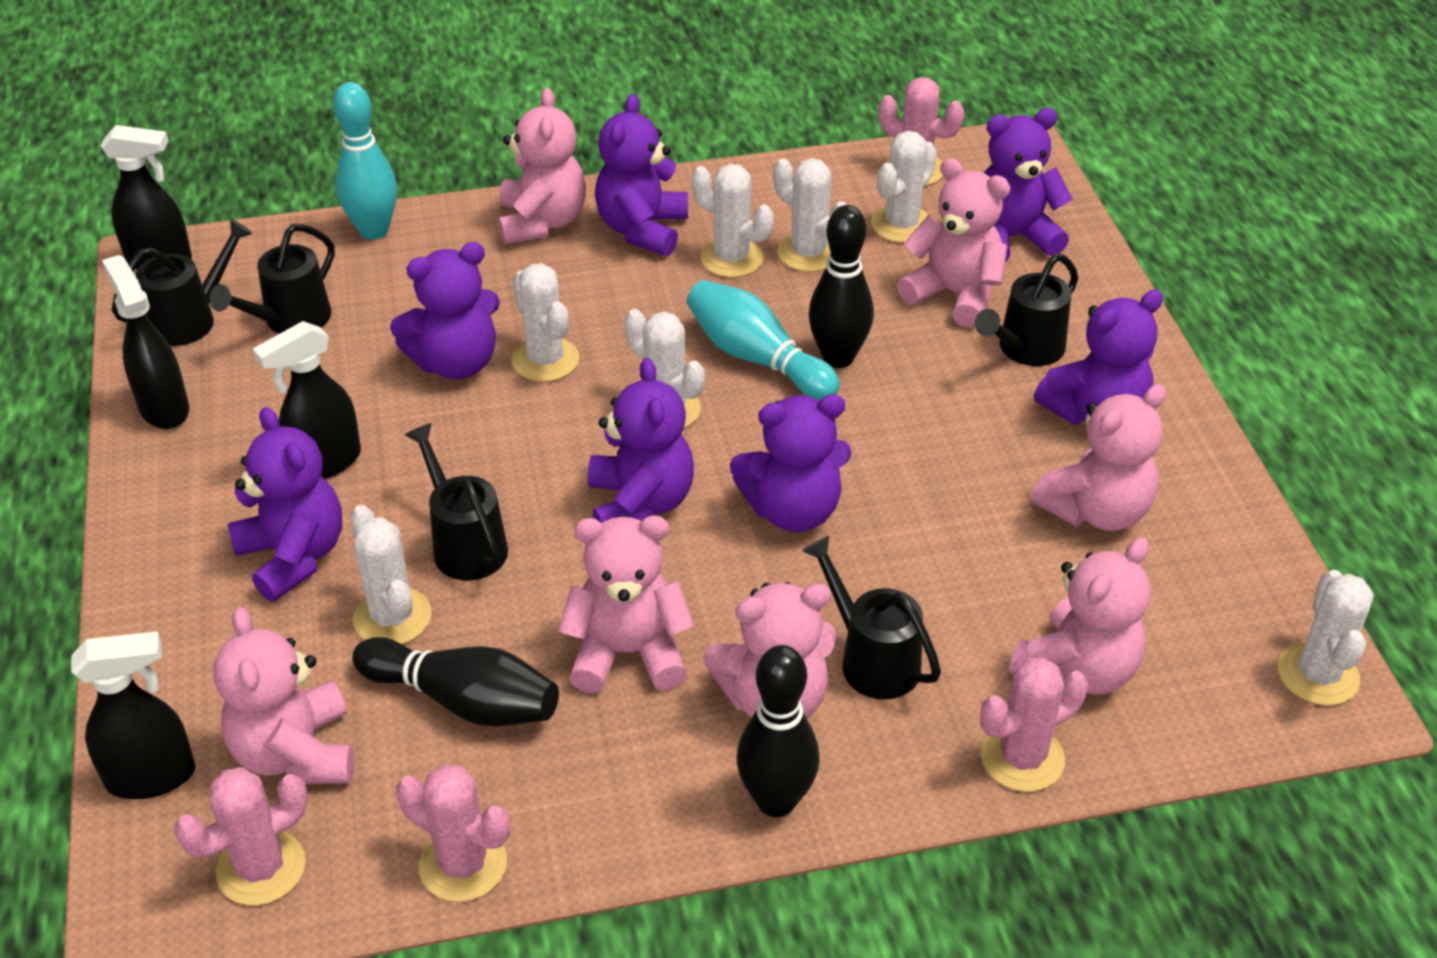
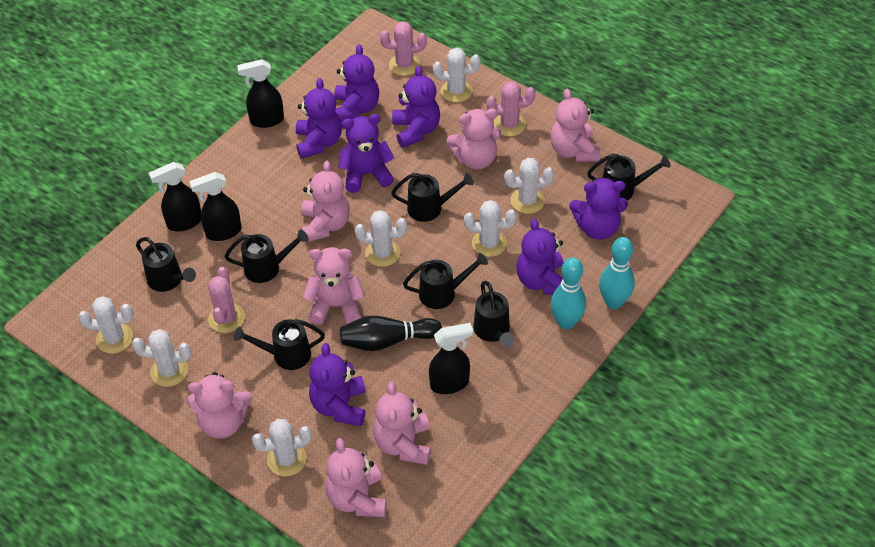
black bowling pin: 3 -> 1
black watering can: 5 -> 7
pink cactus: 4 -> 3

